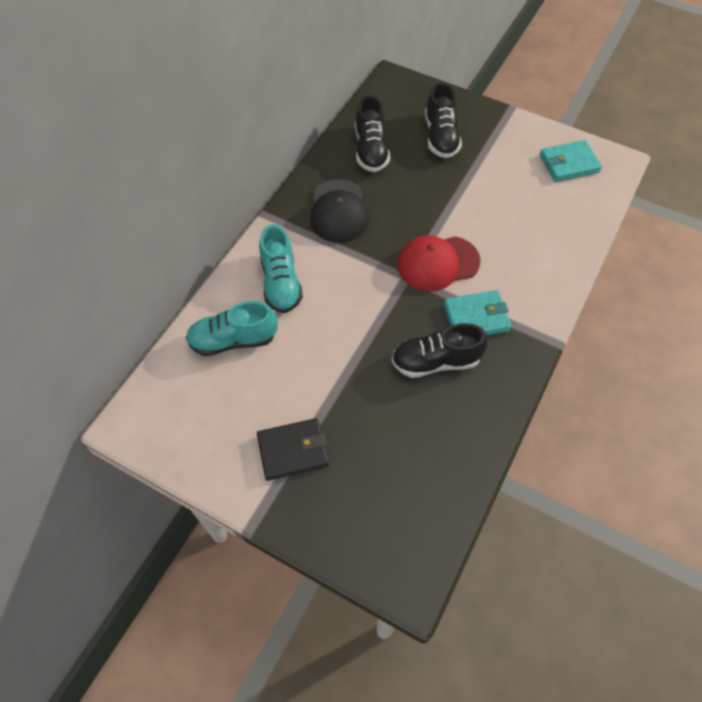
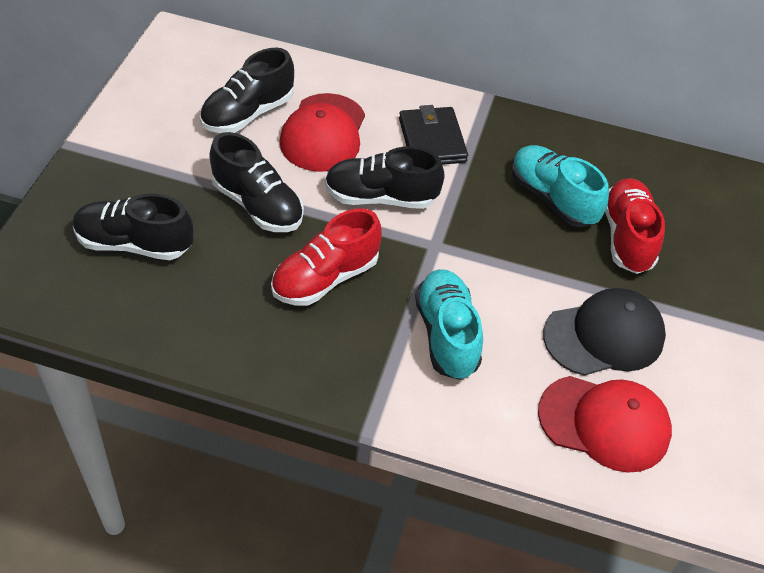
black shoe: 3 -> 4
red cap: 1 -> 2
red shoe: 0 -> 2
turquoise wallet: 2 -> 0

